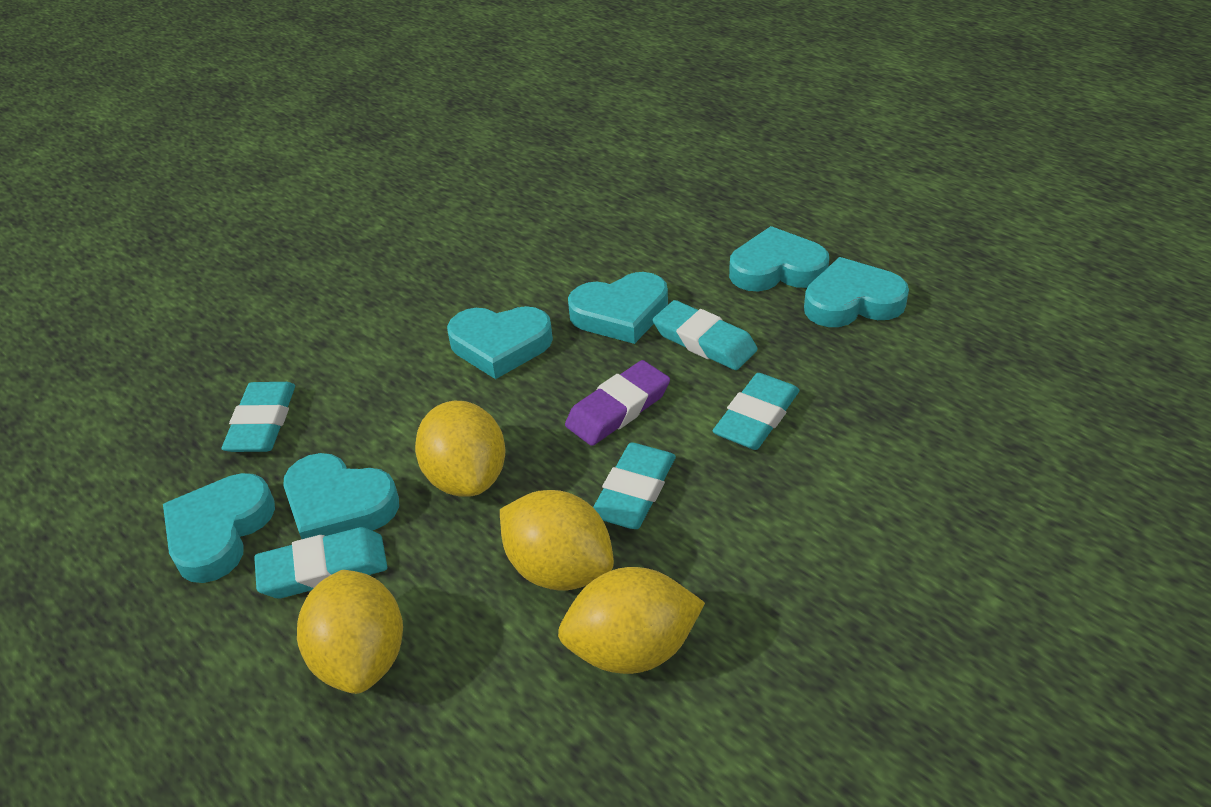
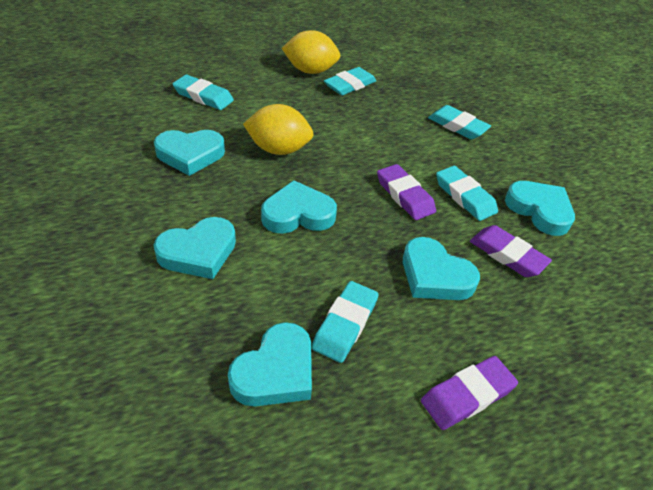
purple eraser: 1 -> 3
yellow lemon: 4 -> 2

